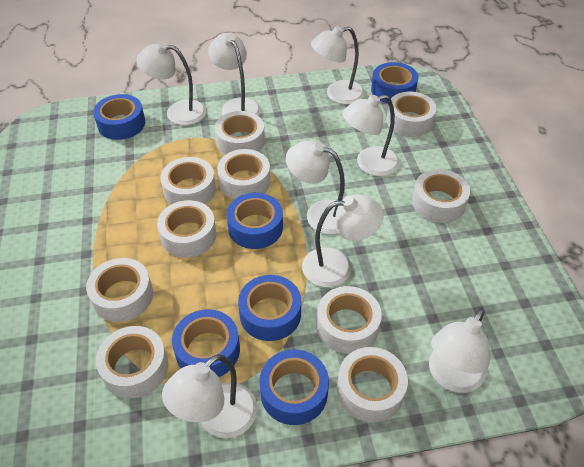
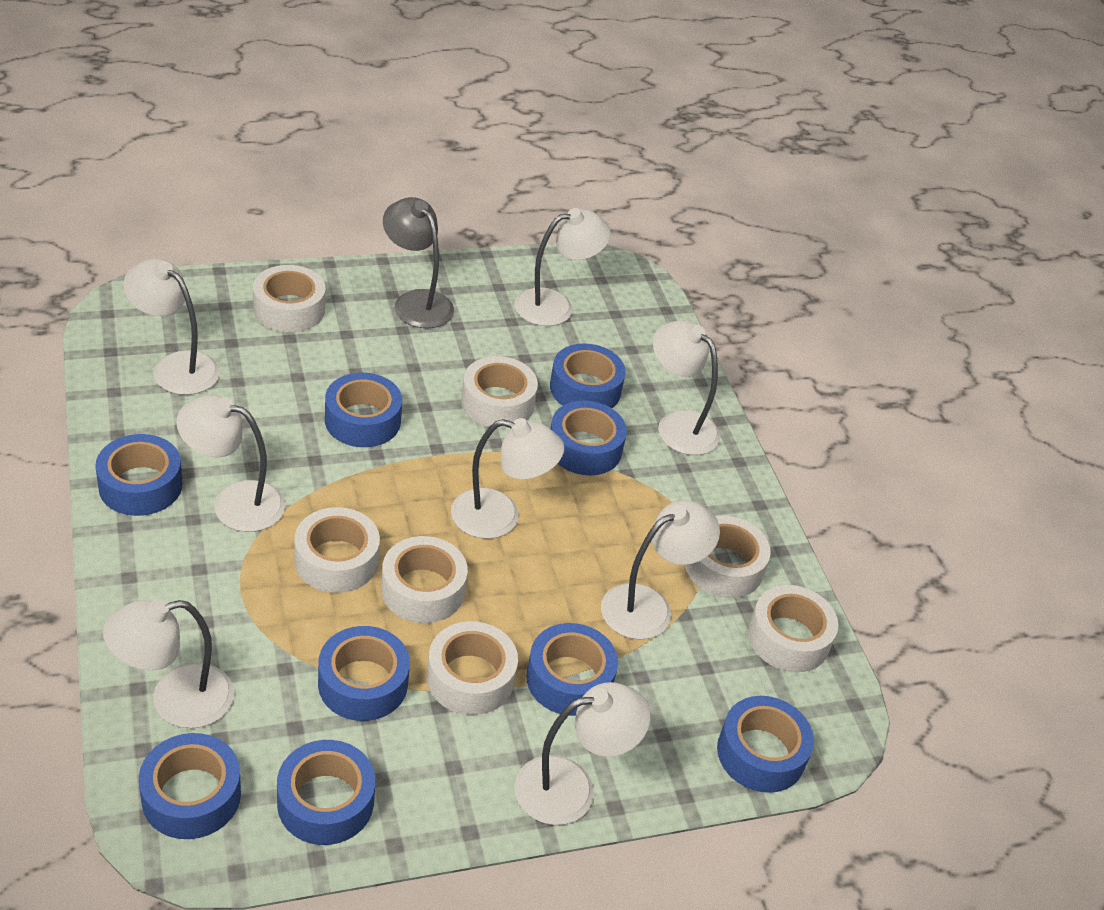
blue tape: 6 -> 9
grey lamp: 0 -> 1
white tape: 10 -> 7

